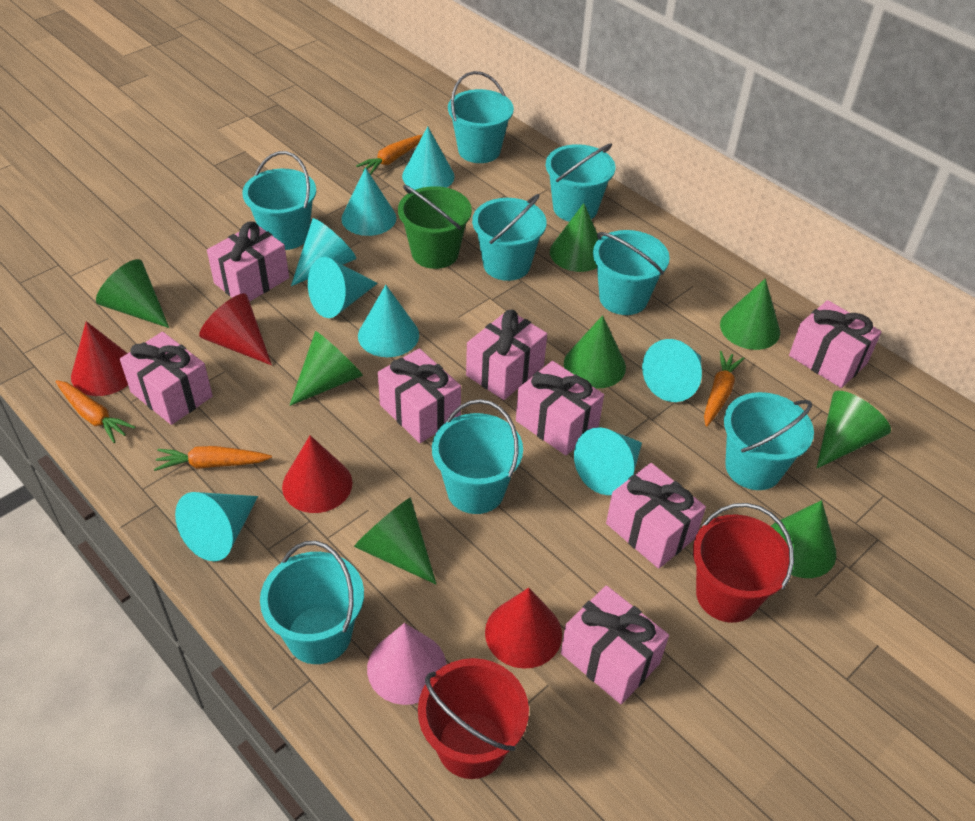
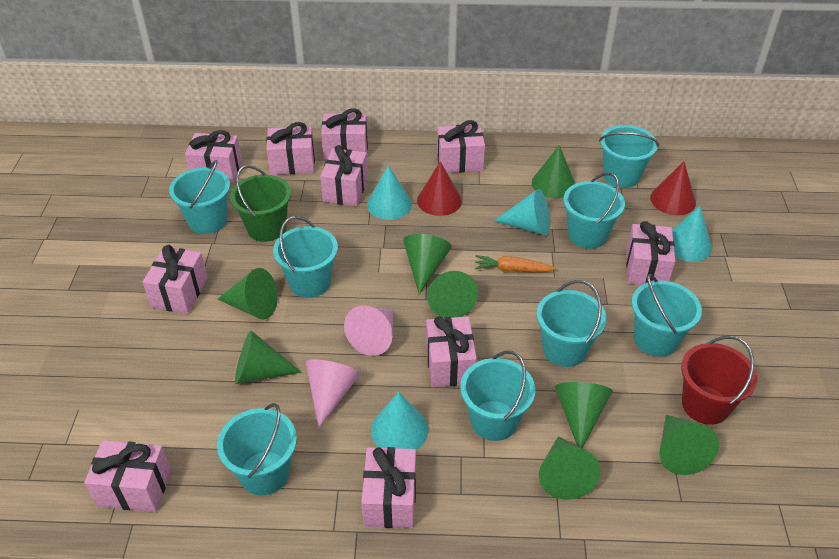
orange carrot: 4 -> 1
pink cone: 1 -> 2
pink gift: 8 -> 10
red bucket: 2 -> 1
red cone: 4 -> 2
turquoise cone: 8 -> 4

